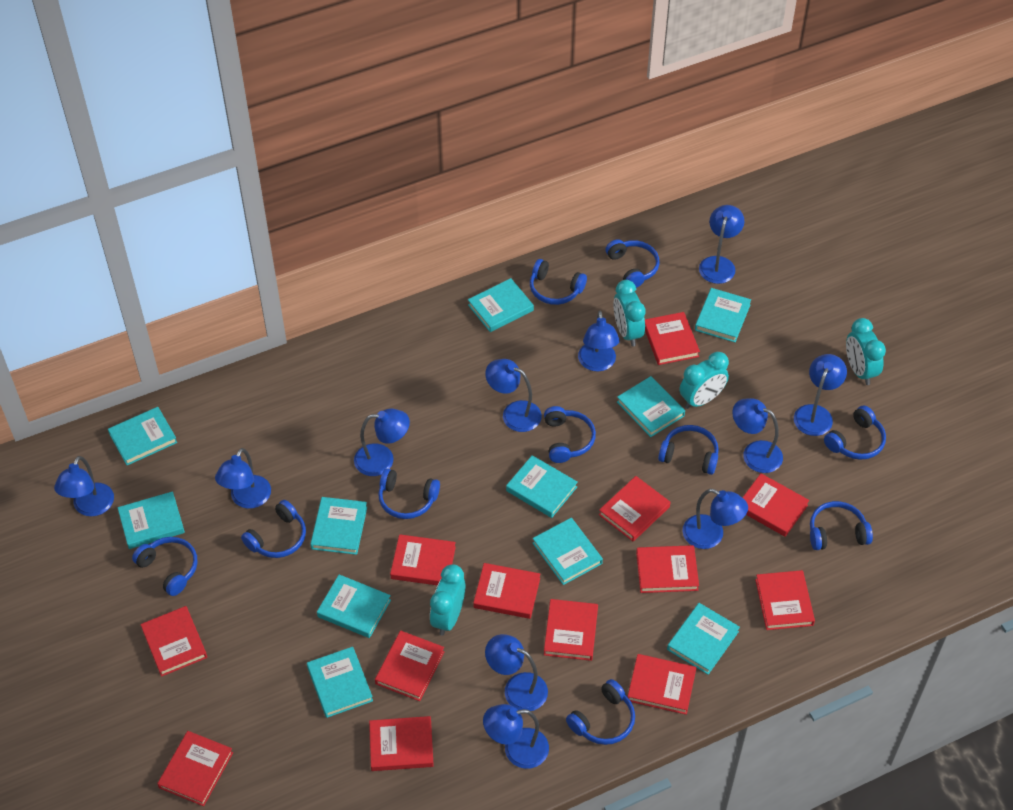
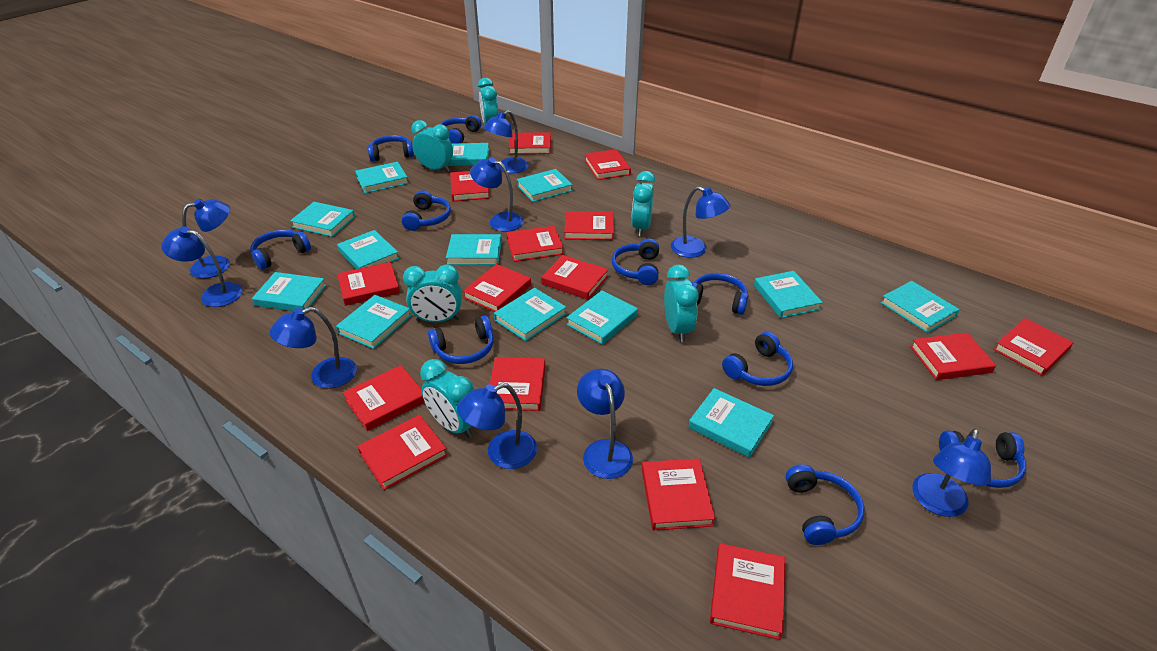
blue lamp: 11 -> 9
red book: 13 -> 15
turquoise book: 11 -> 13
turquoise clock: 4 -> 6

